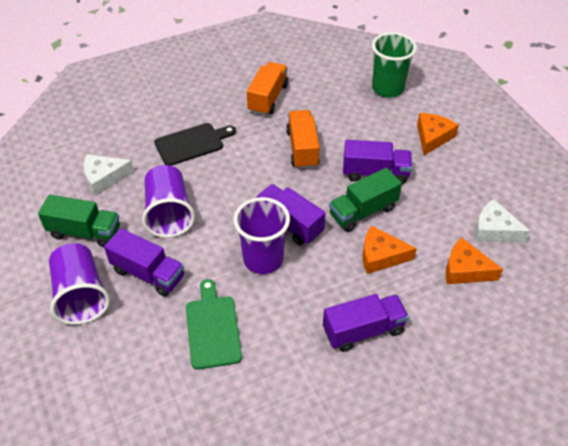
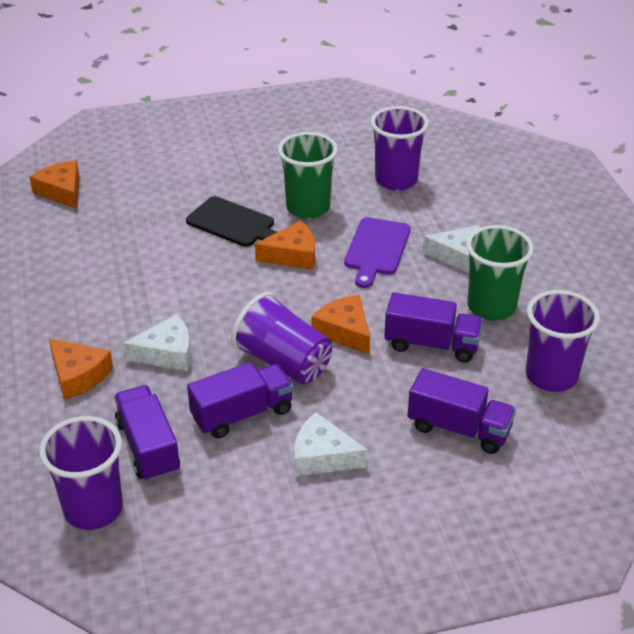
green cup: 1 -> 2
green cutting board: 1 -> 0
green truck: 2 -> 0
orange cheese: 3 -> 4
orange truck: 2 -> 0
purple cup: 3 -> 4
purple cutting board: 0 -> 1
white cheese: 2 -> 3

